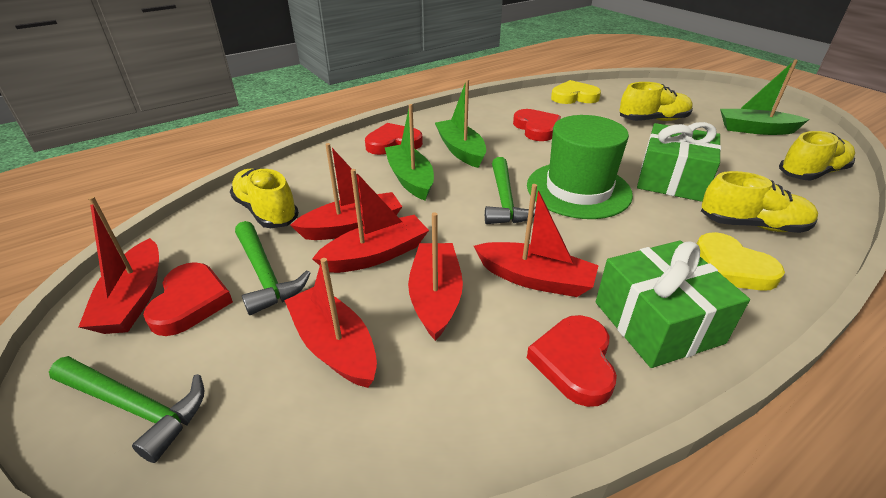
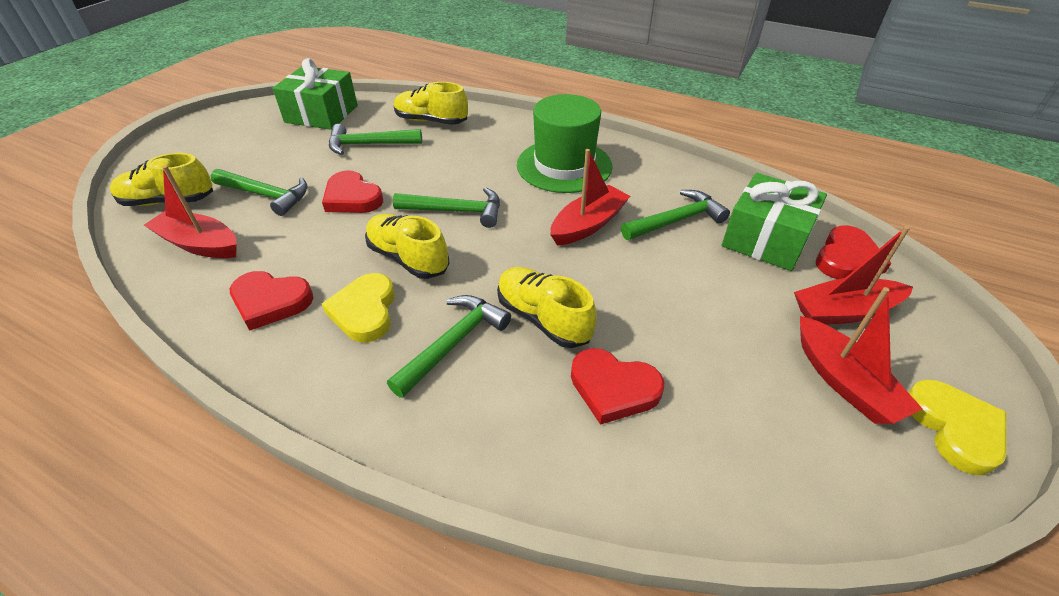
green boat: 3 -> 0
green hammer: 3 -> 5
red boat: 6 -> 4

